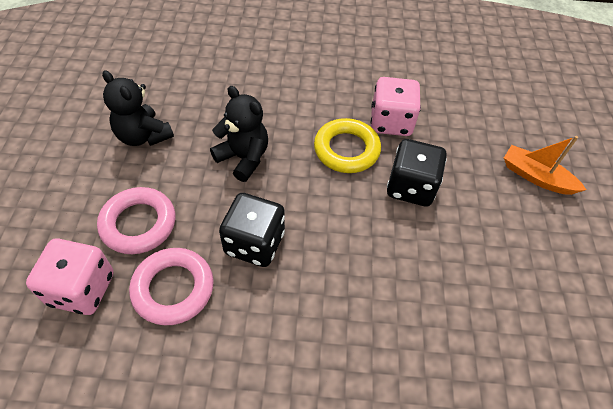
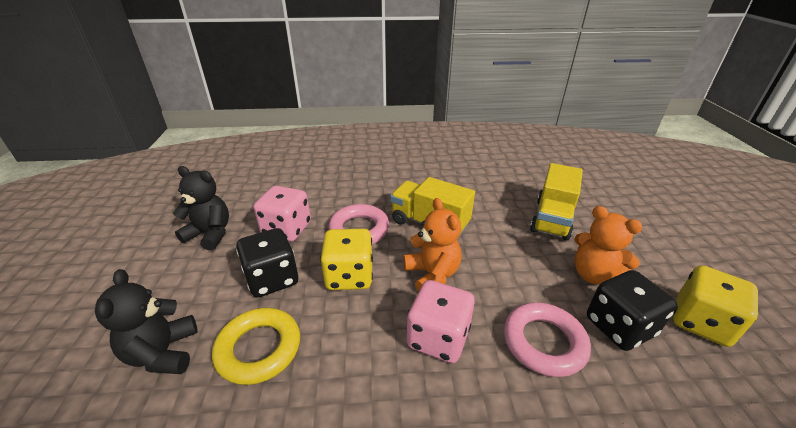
orange boat: 1 -> 0
orange teddy bear: 0 -> 2
yellow dice: 0 -> 2
yellow truck: 0 -> 2

